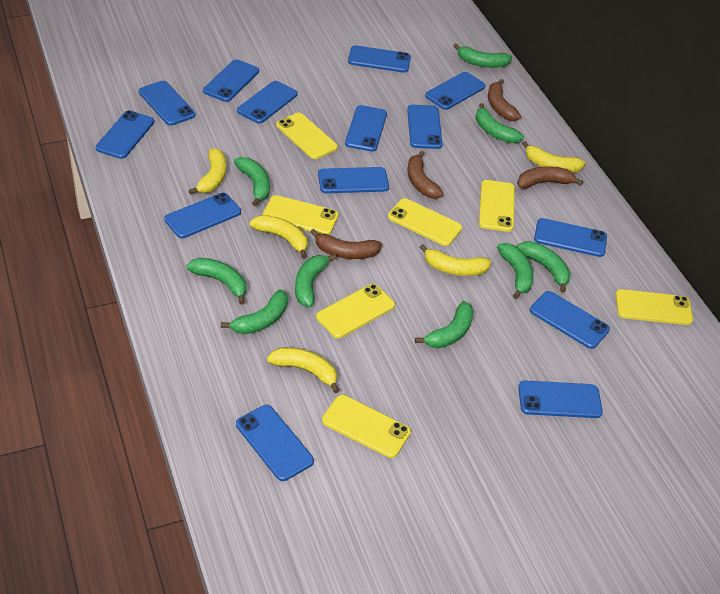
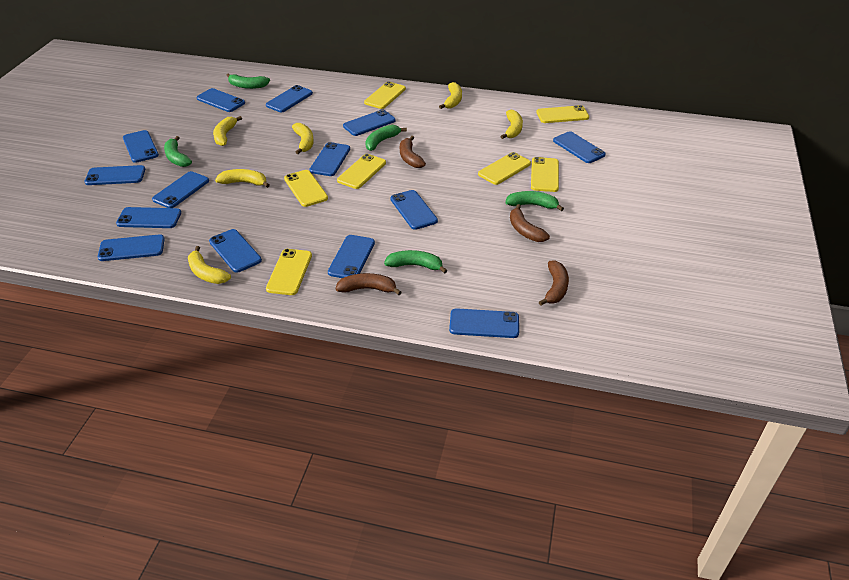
green banana: 9 -> 5
yellow banana: 5 -> 6

